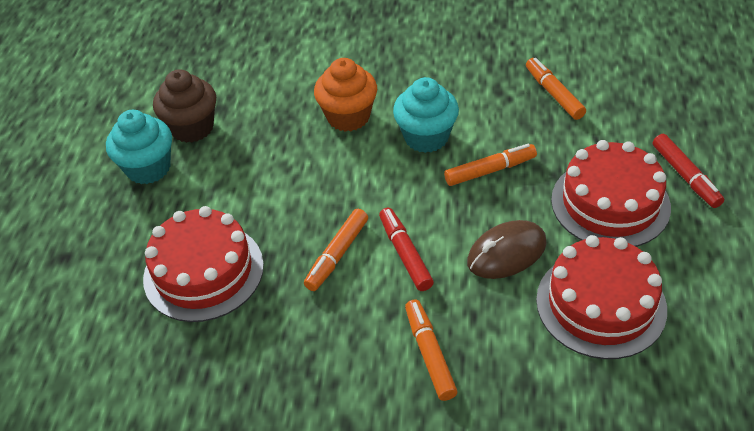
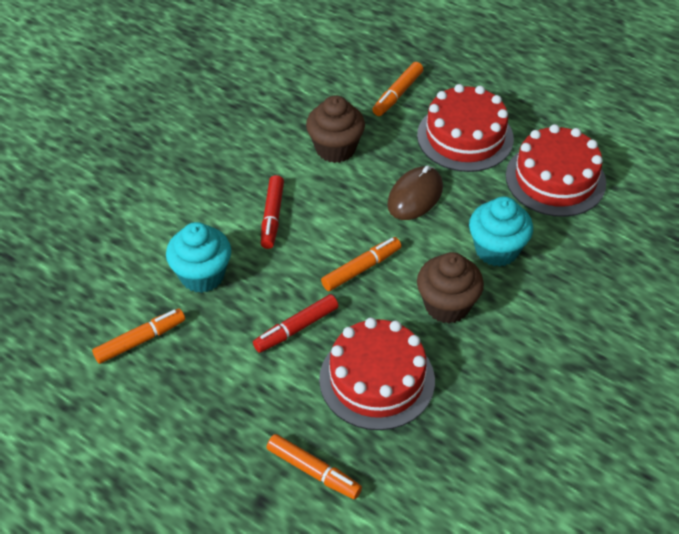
brown cupcake: 1 -> 2
orange cupcake: 1 -> 0

